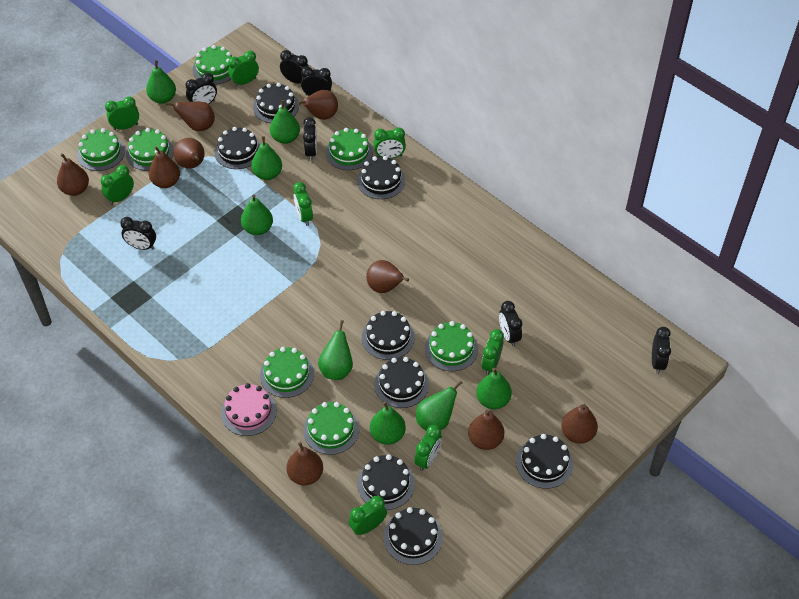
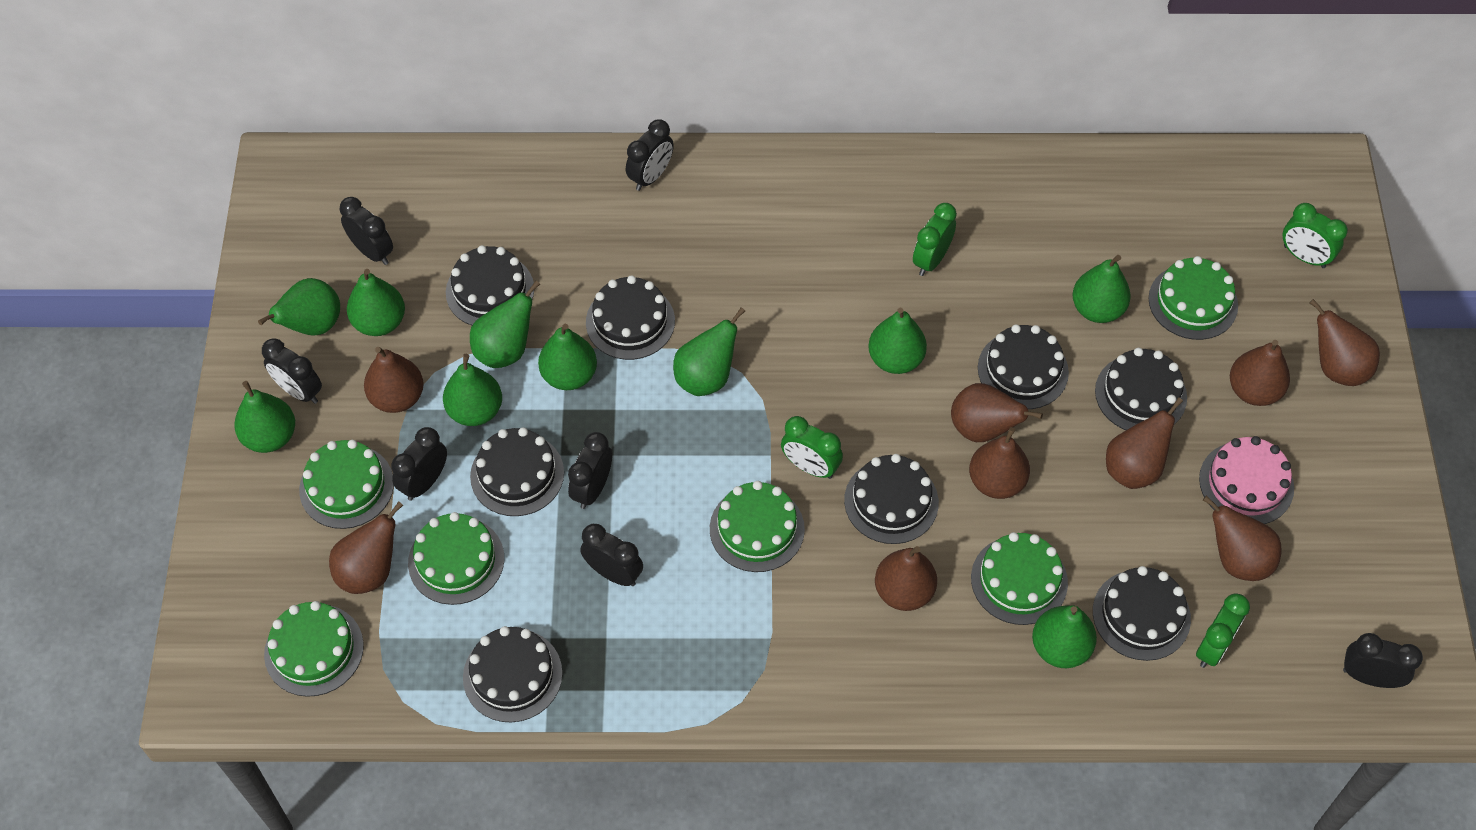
green cake: 7 -> 6
green clock: 8 -> 4
green pear: 8 -> 10

